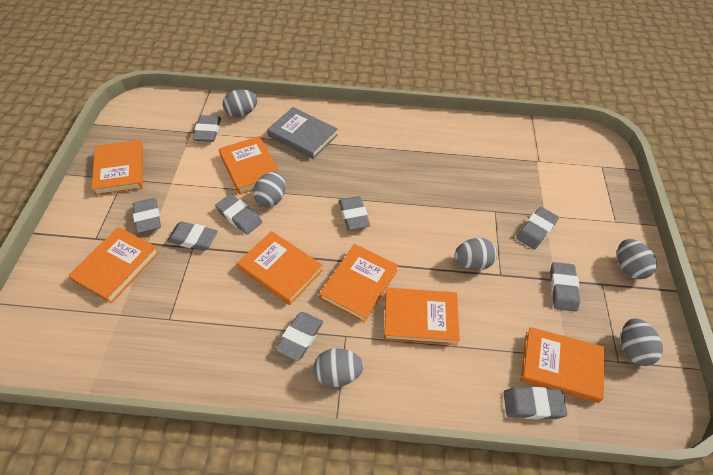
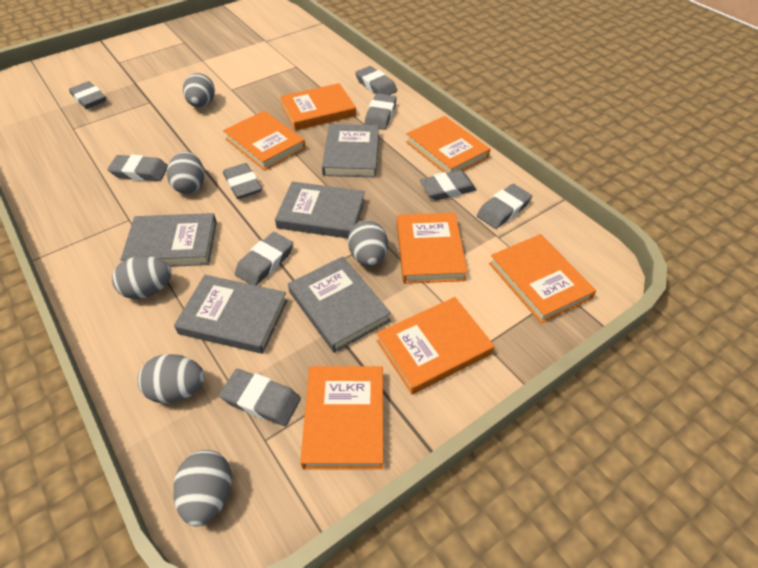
grey book: 1 -> 5

